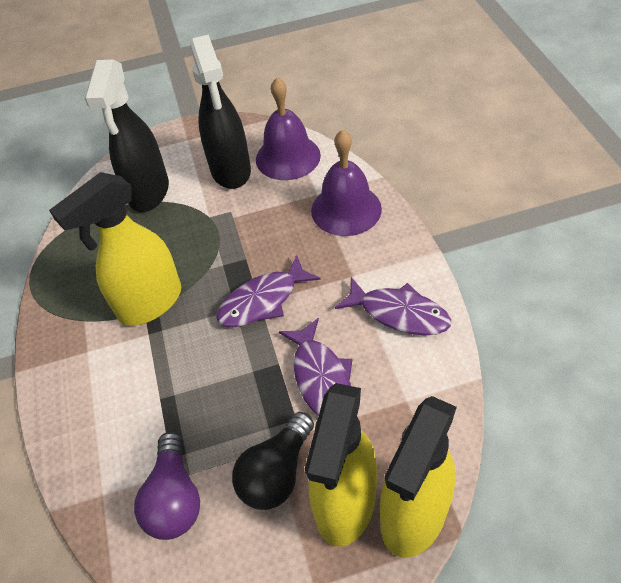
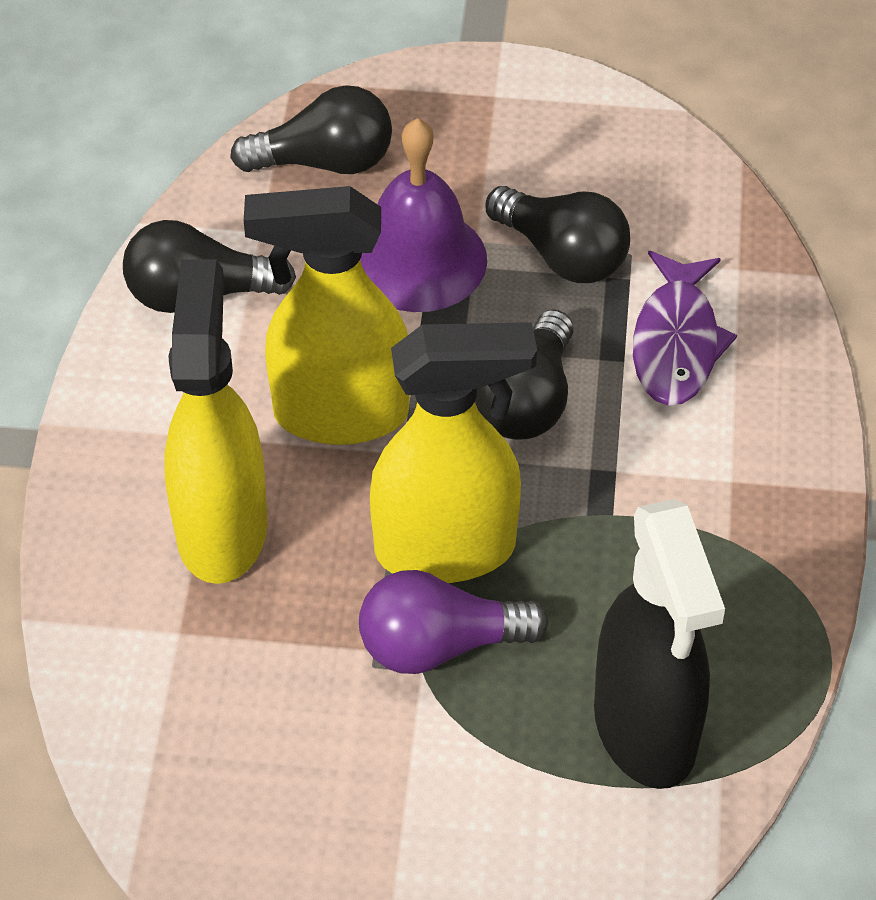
black light bulb: 1 -> 4
black spray bottle: 2 -> 1
purple bell: 2 -> 1
purple fish: 3 -> 1

